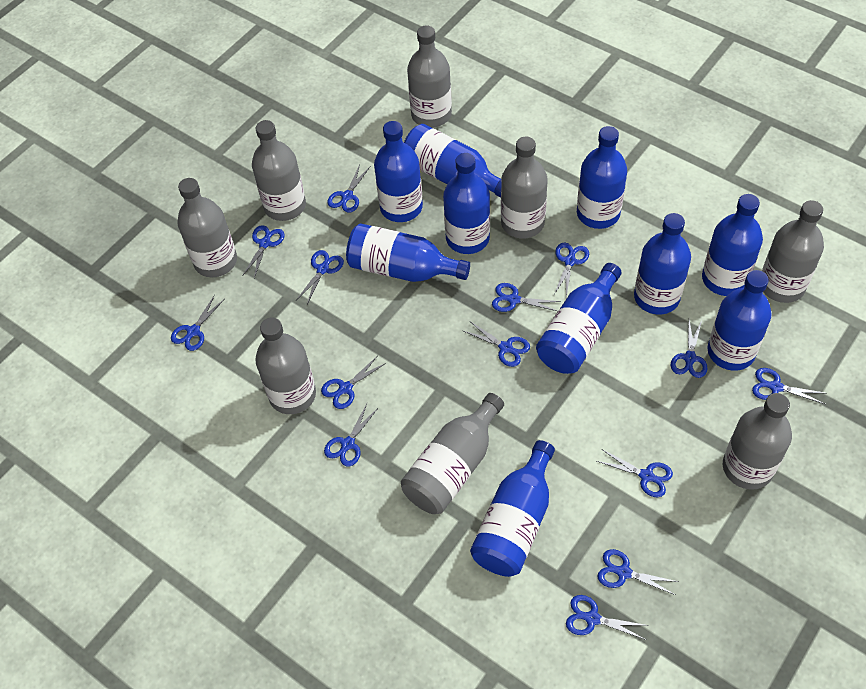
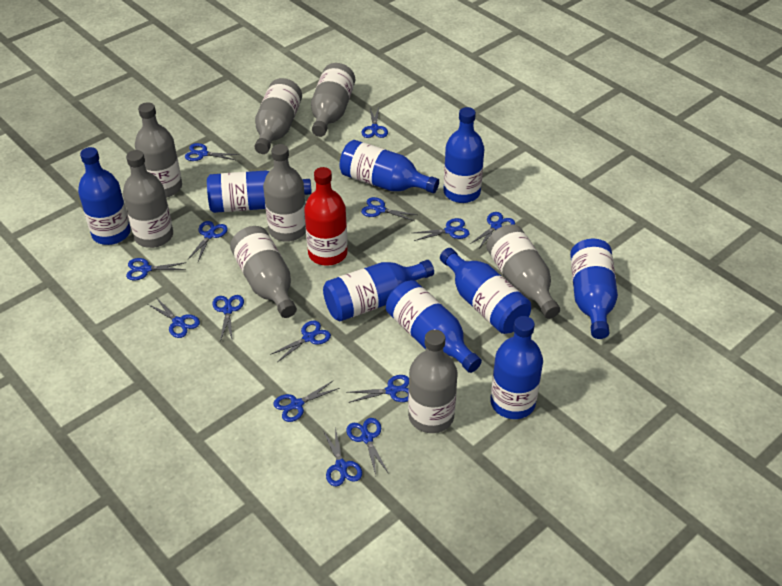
blue bottle: 10 -> 9
red bottle: 0 -> 1

